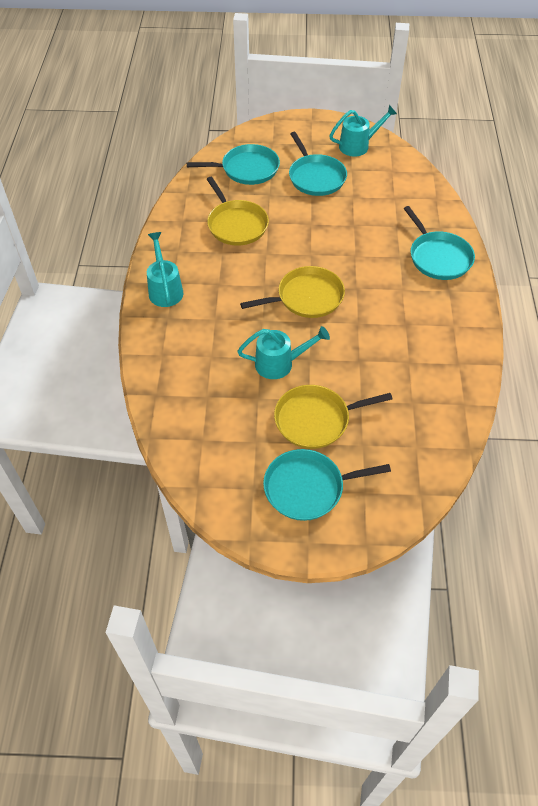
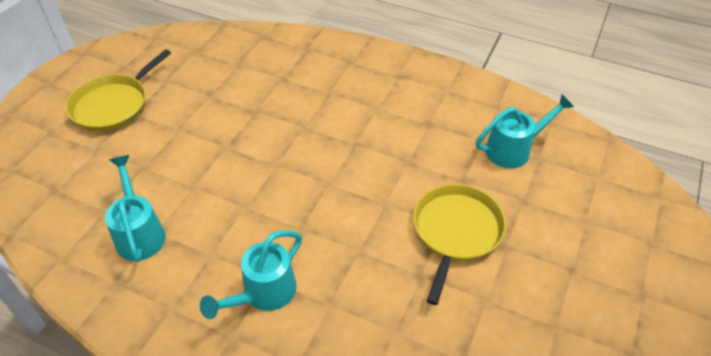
turquoise pan: 4 -> 0
yellow pan: 3 -> 2

